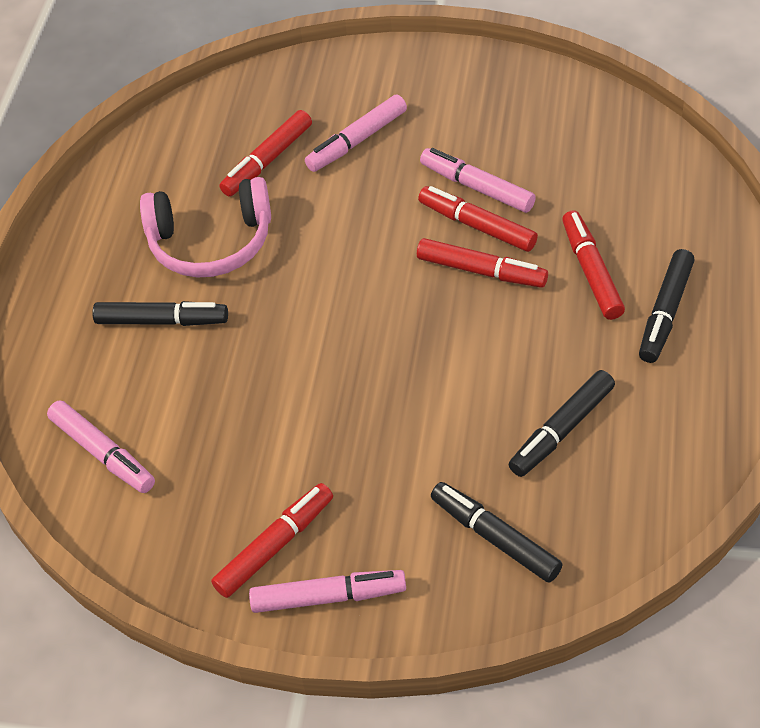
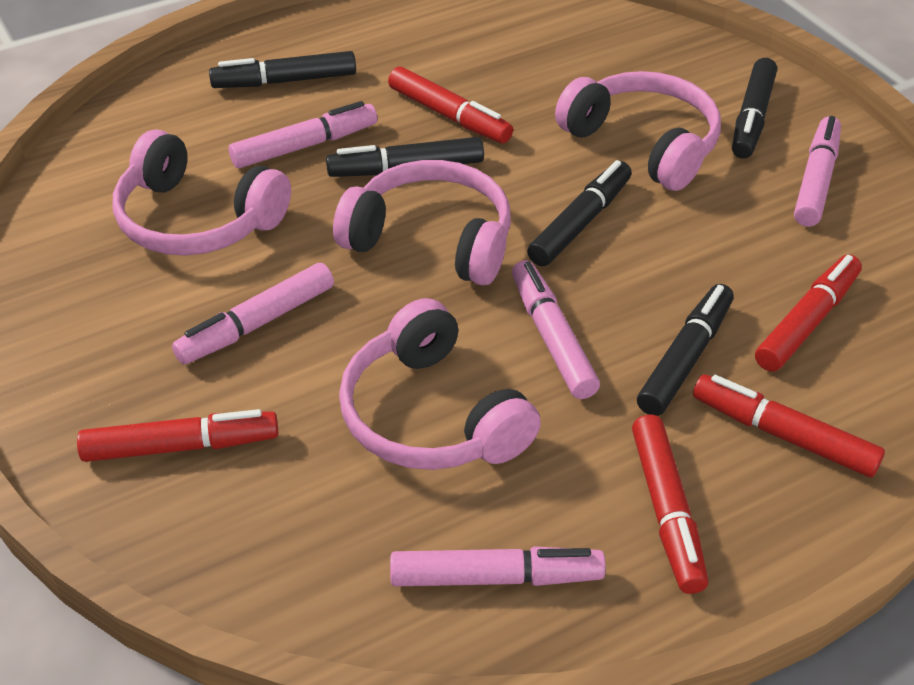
black marker: 4 -> 5
pink headphones: 1 -> 4
pink marker: 4 -> 5

